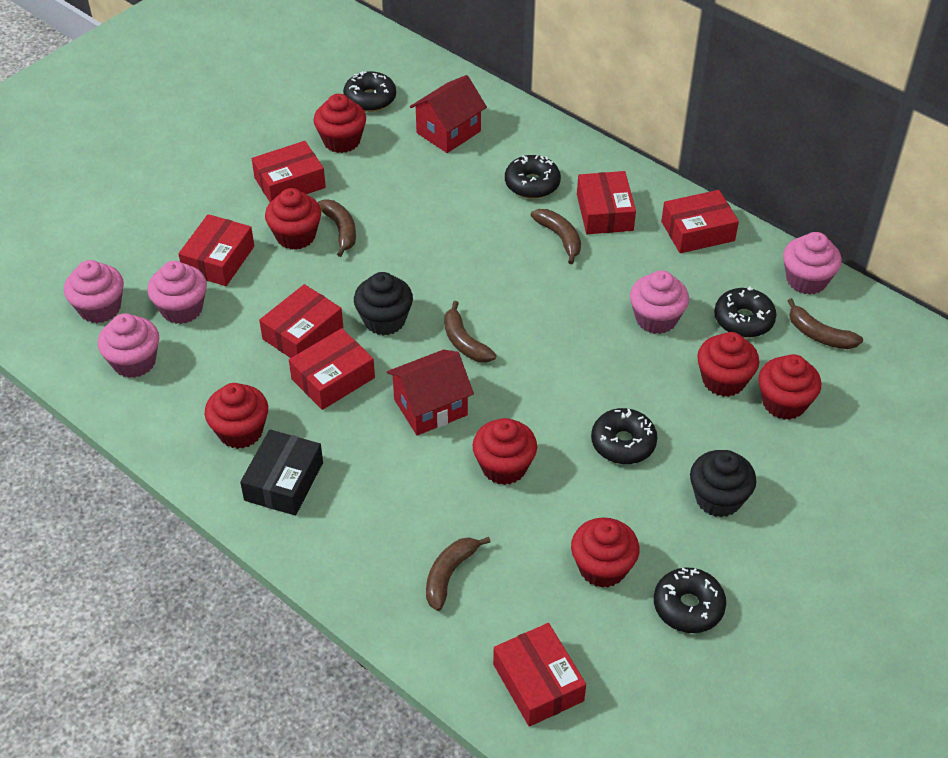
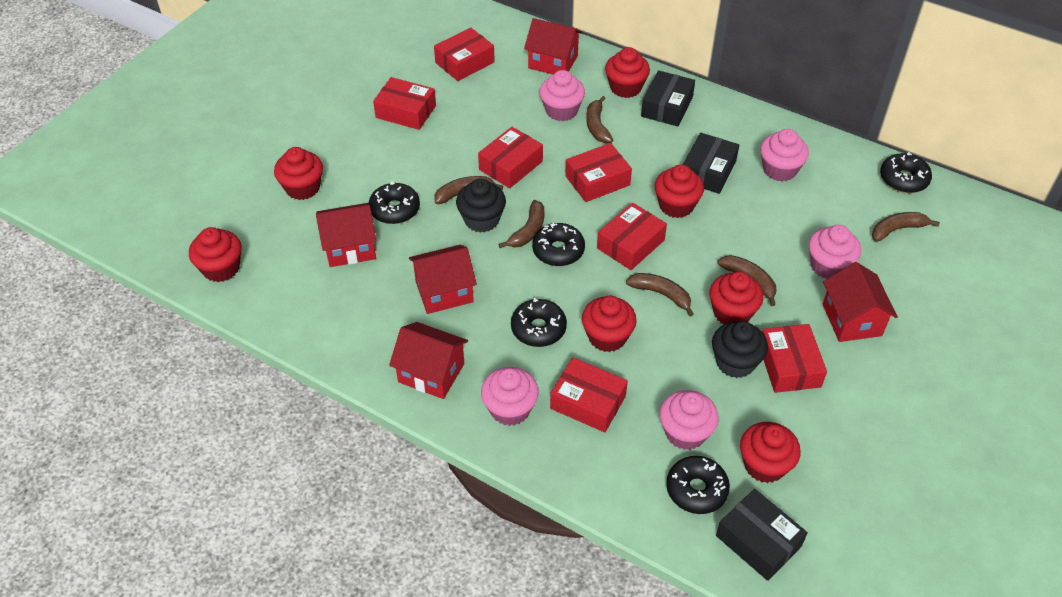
black box: 1 -> 3
brown banana: 5 -> 6
red house: 2 -> 5

